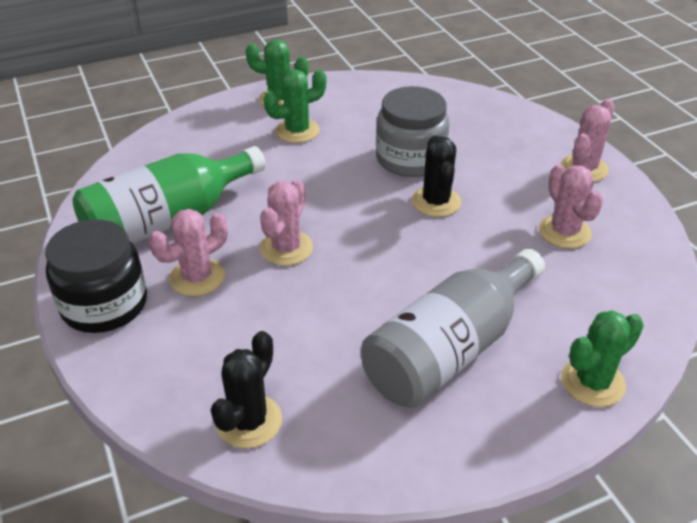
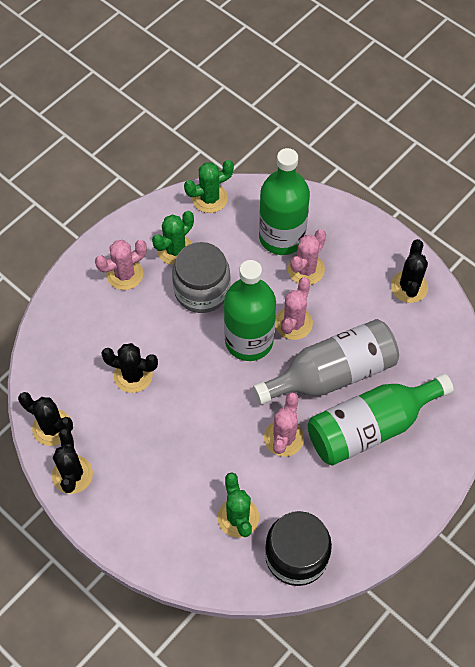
black cactus: 2 -> 4
green bottle: 1 -> 3

